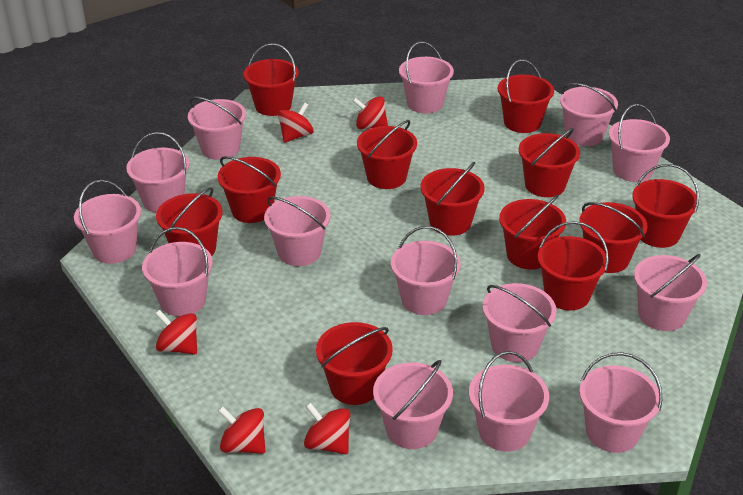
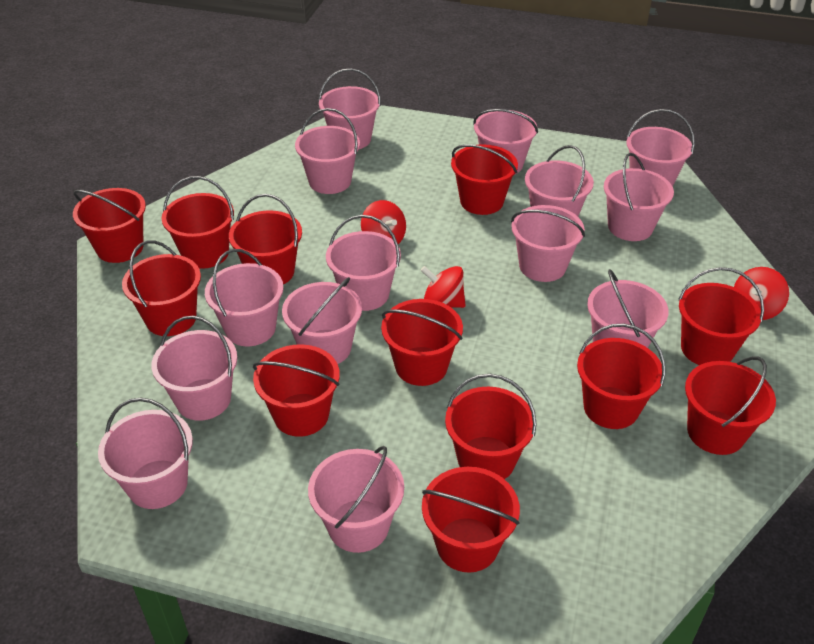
red spinning top: 5 -> 3

